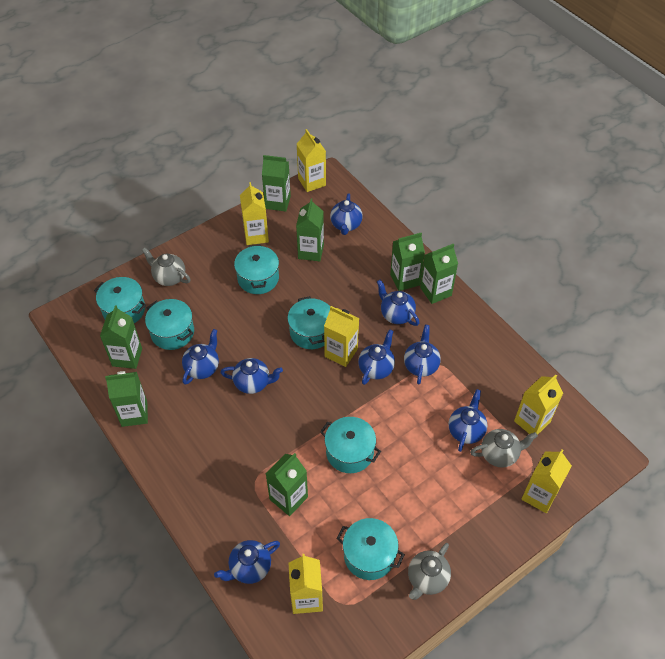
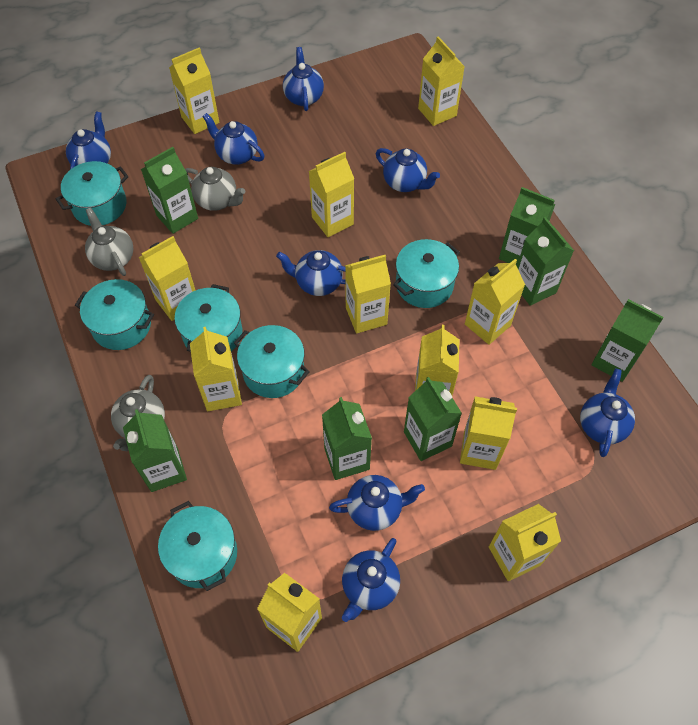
yellow carton: 6 -> 11

